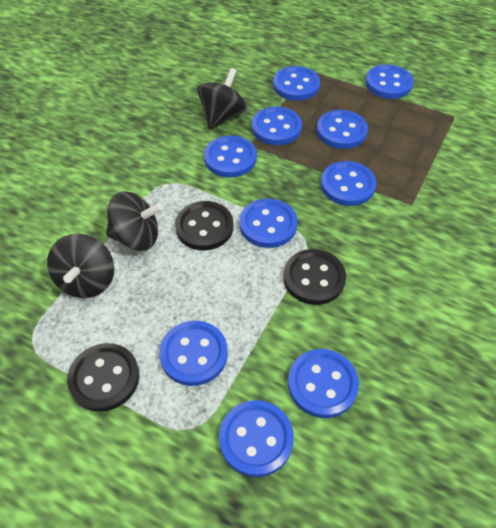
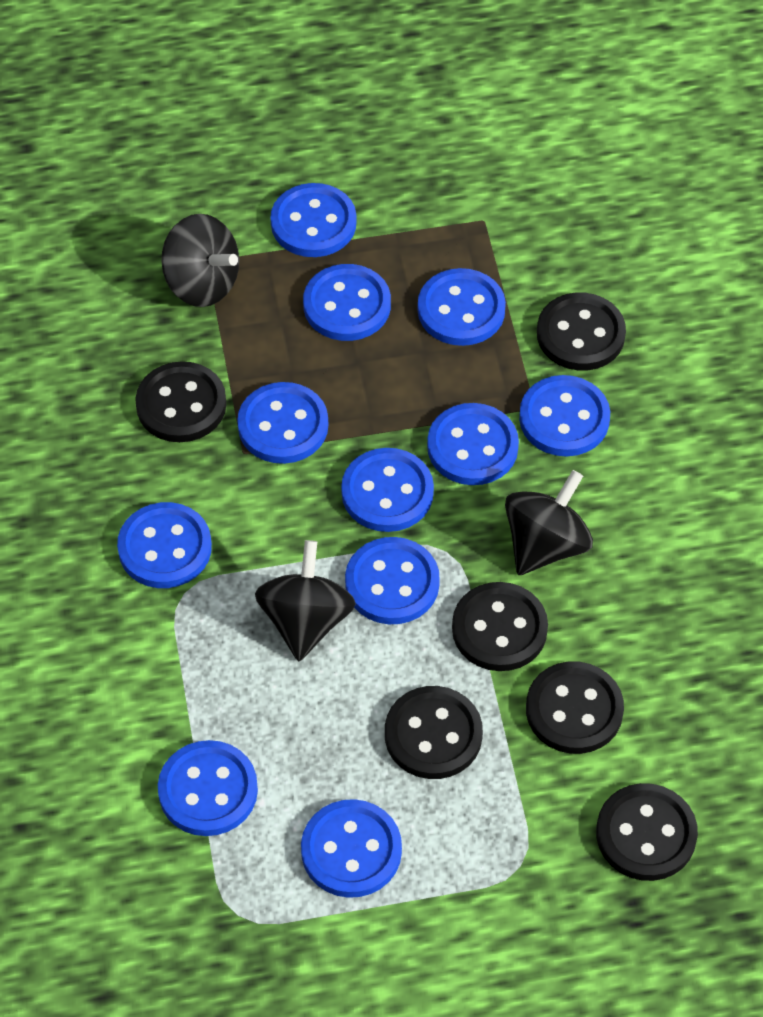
black button: 3 -> 6
blue button: 10 -> 11

